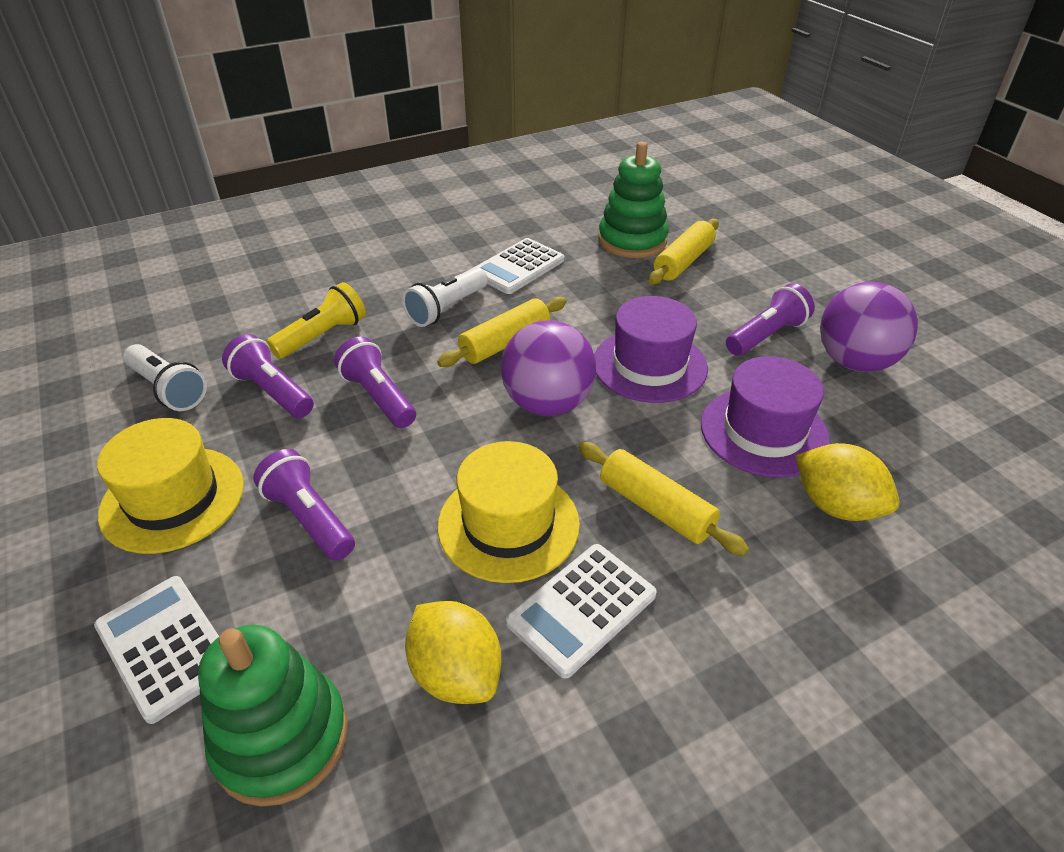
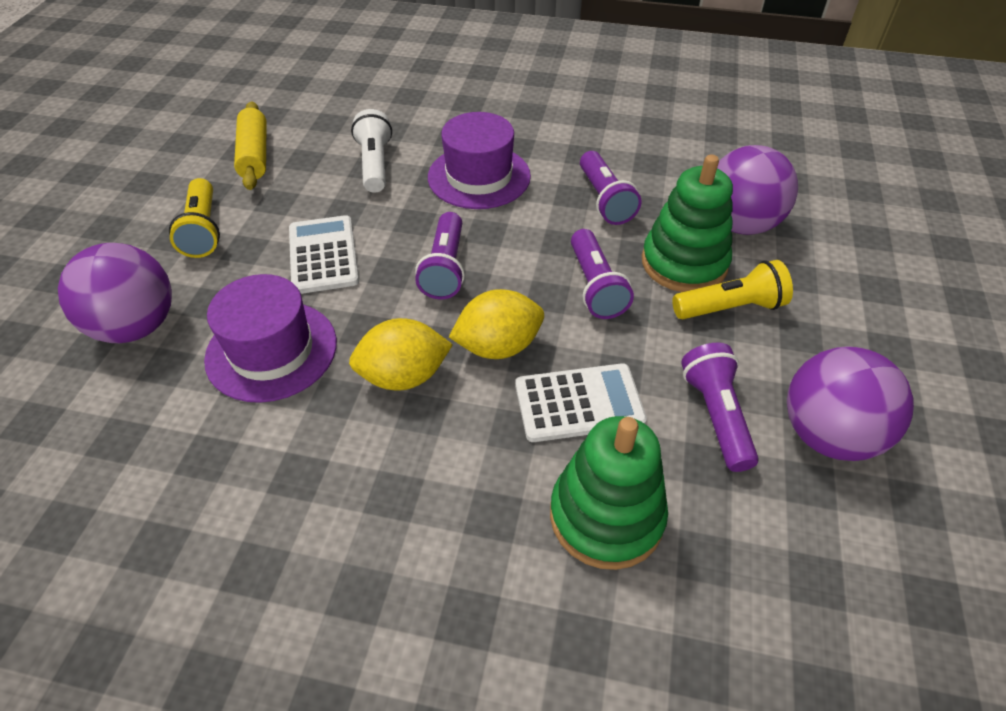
purple ball: 2 -> 3
white calculator: 3 -> 2
white flashlight: 2 -> 1
yellow flashlight: 1 -> 2
yellow hat: 2 -> 0
yellow rolling pin: 3 -> 1

